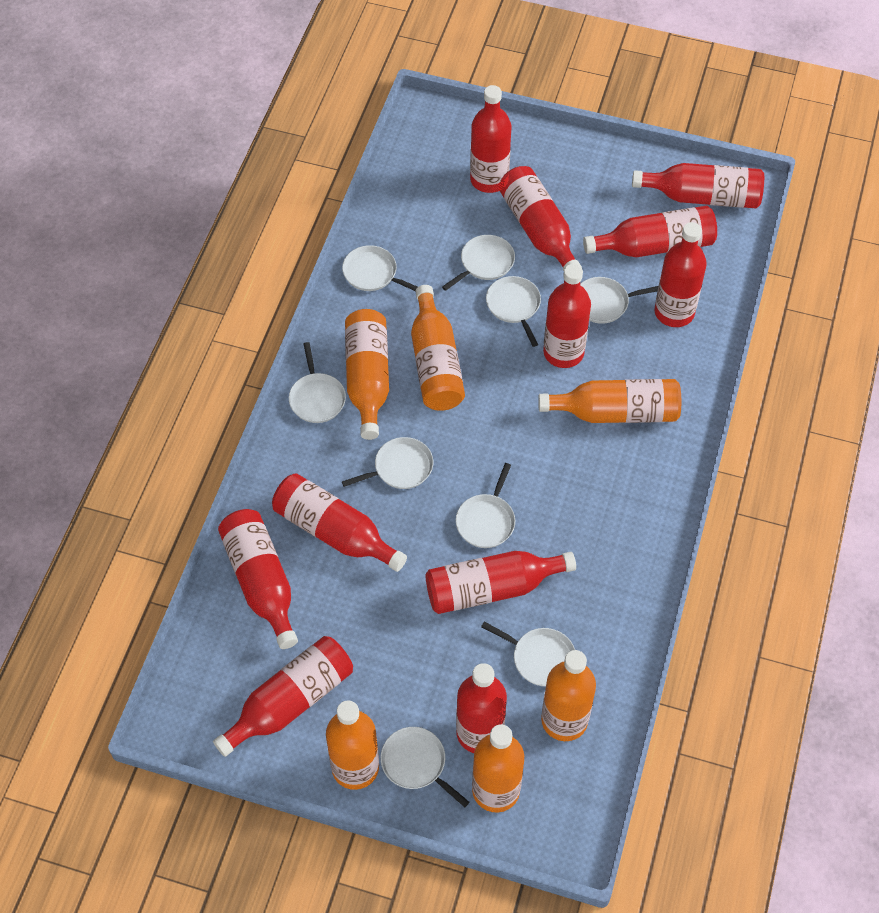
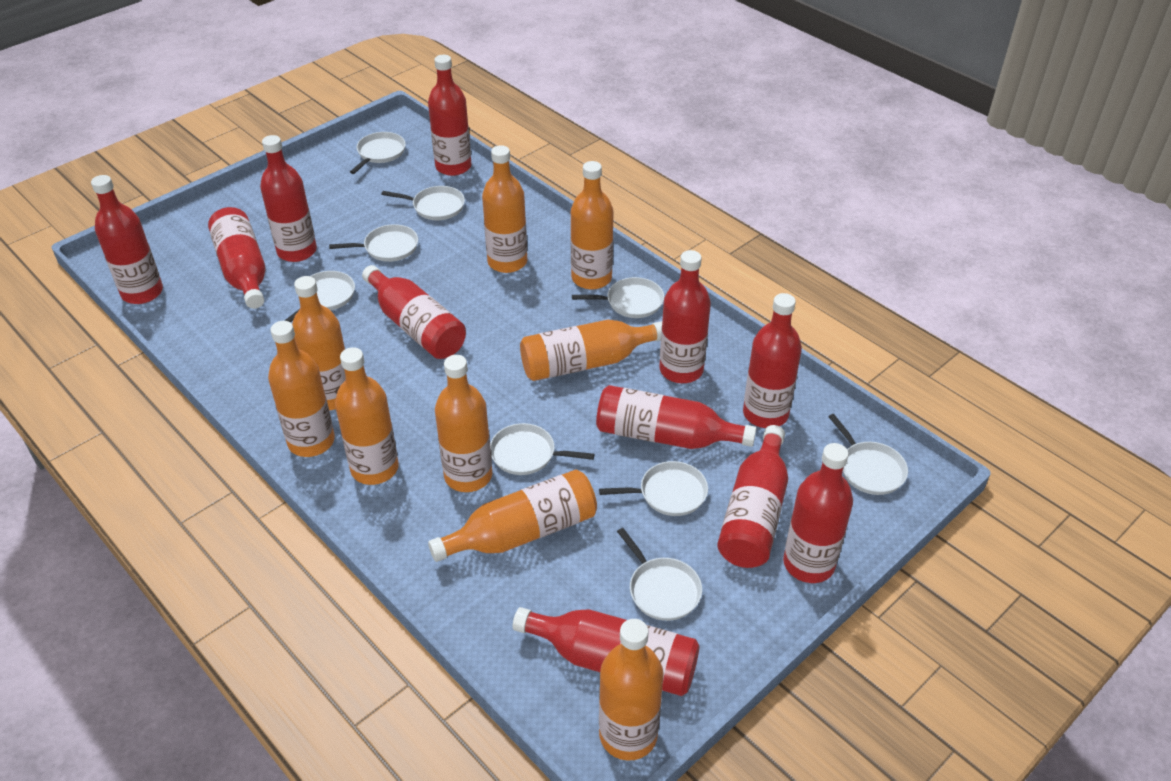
orange bottle: 6 -> 9

